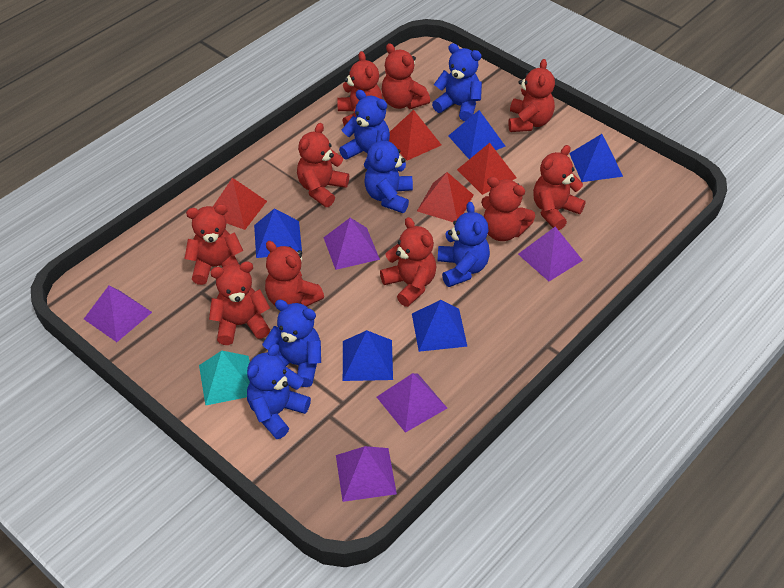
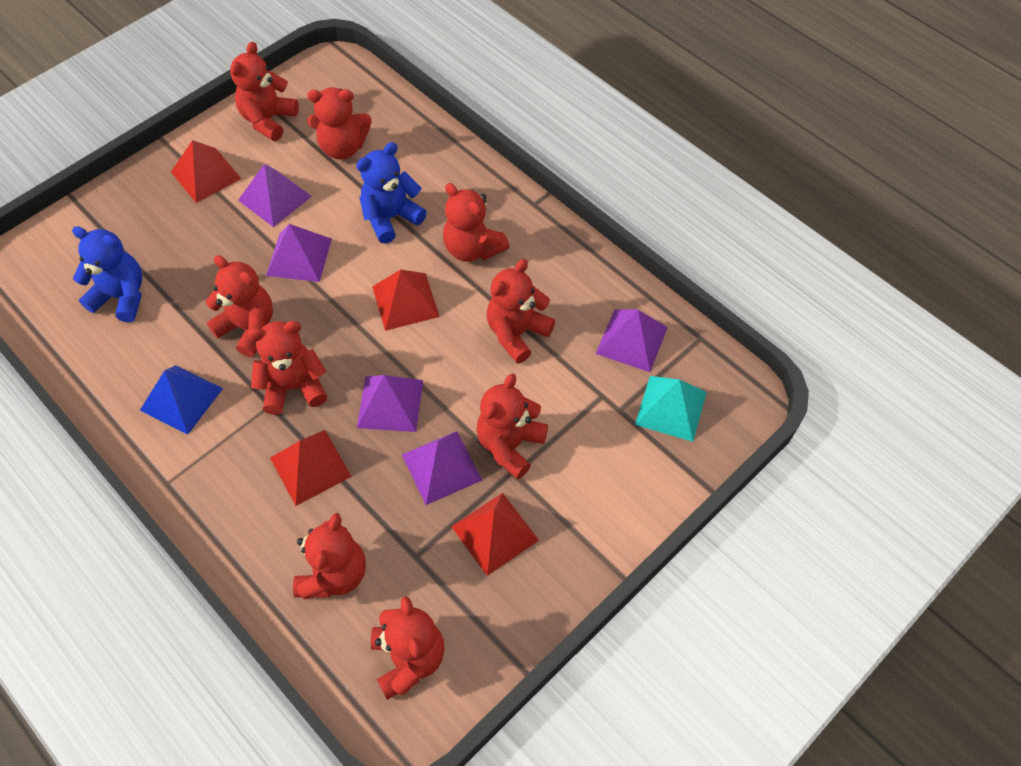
blue pyramid: 5 -> 1
blue teddy bear: 6 -> 2
red teddy bear: 10 -> 9

